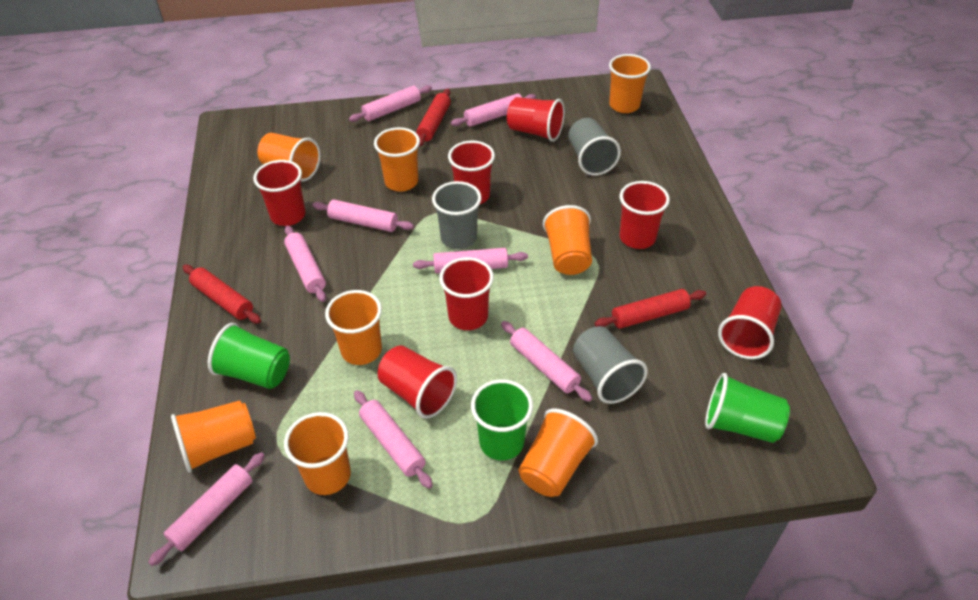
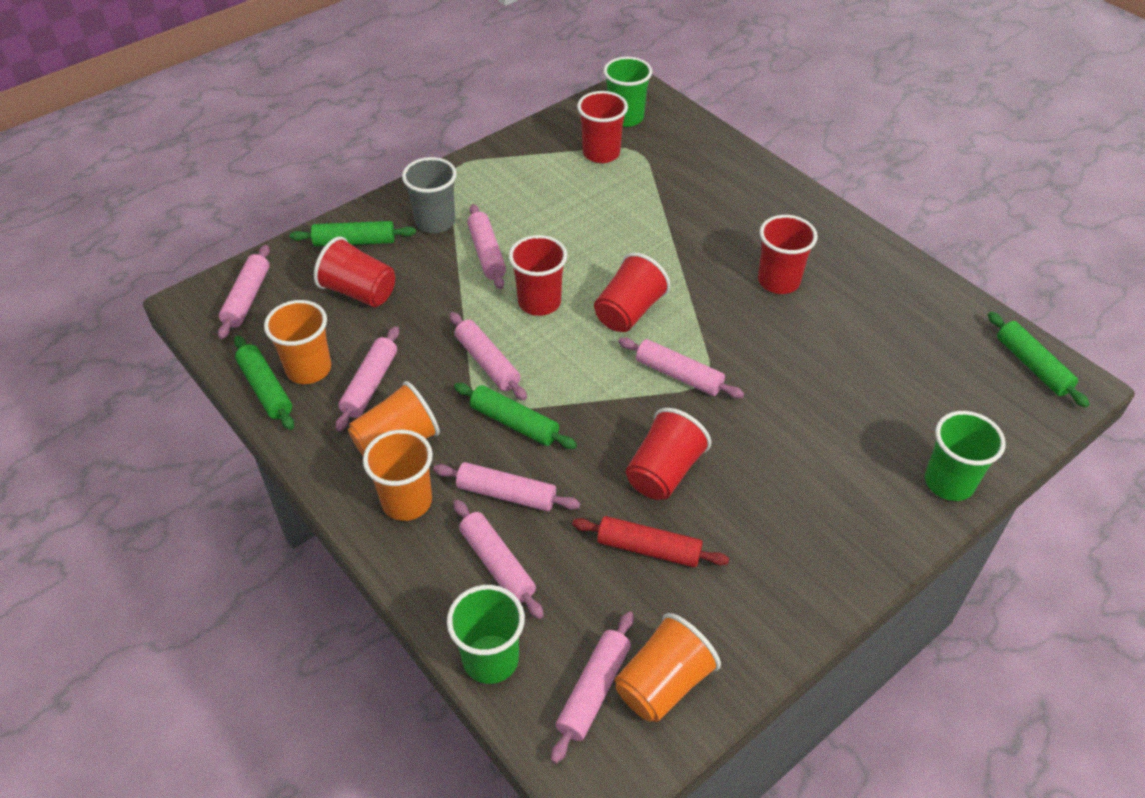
green rolling pin: 0 -> 4
grey cup: 3 -> 1
orange cup: 8 -> 4
red cup: 7 -> 6
red rolling pin: 3 -> 1

